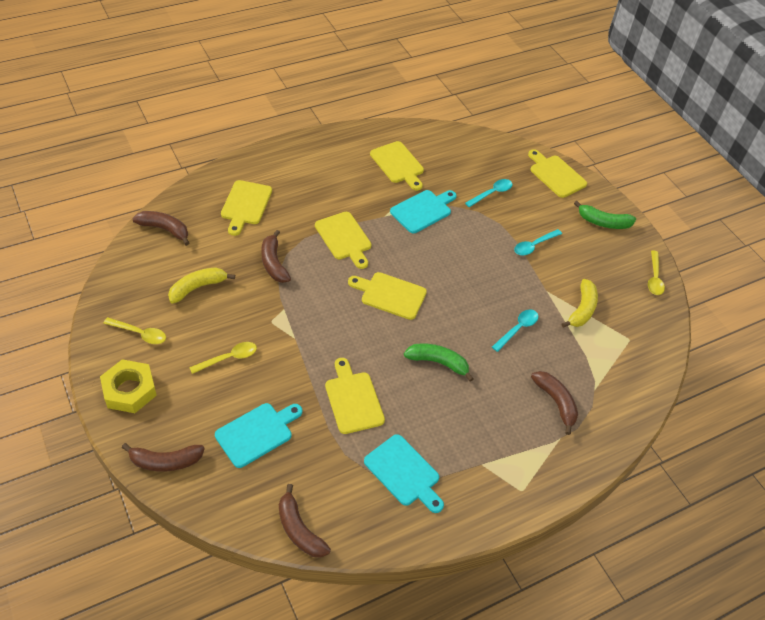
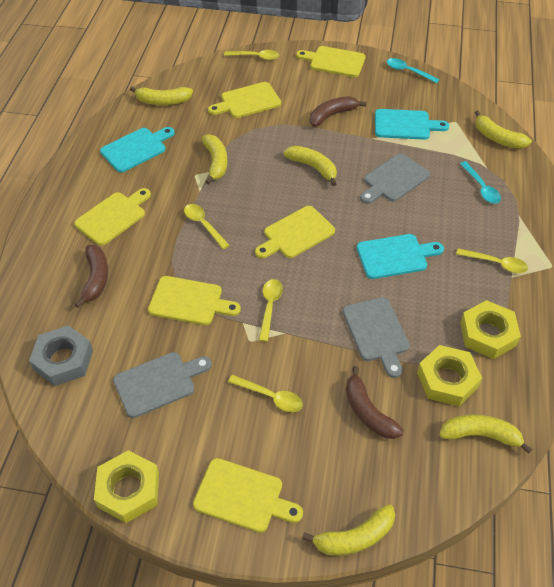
brown banana: 5 -> 3
green banana: 2 -> 0
grey cutting board: 0 -> 3
grey nut: 0 -> 1
turquoise spoon: 3 -> 2
yellow banana: 2 -> 6
yellow nut: 1 -> 3
yellow spoon: 3 -> 5

